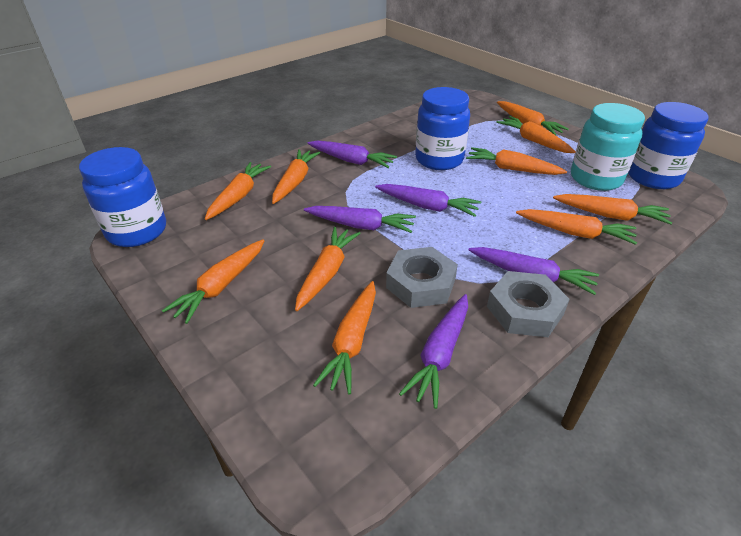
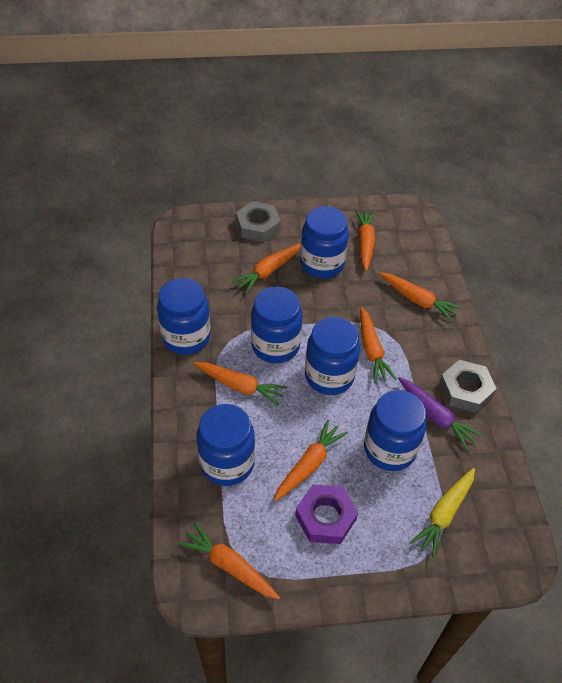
blue jar: 3 -> 6
orange carrot: 10 -> 7
purple carrot: 5 -> 1
purple nut: 0 -> 1
turquoise jar: 1 -> 0
yellow carrot: 0 -> 1

